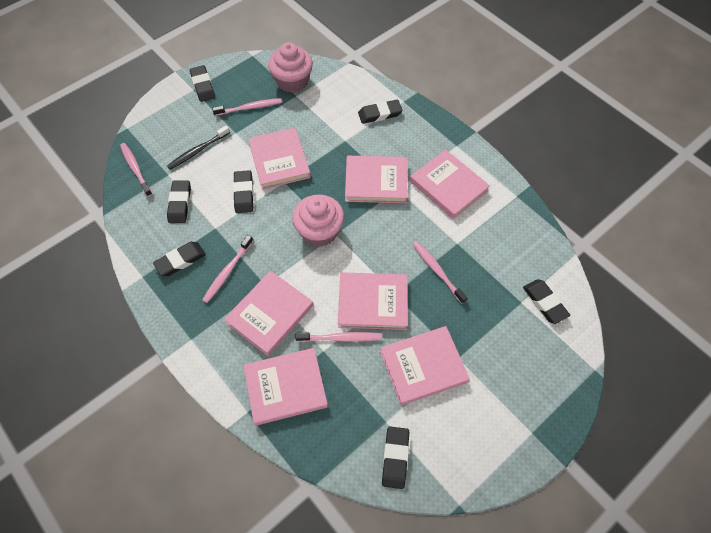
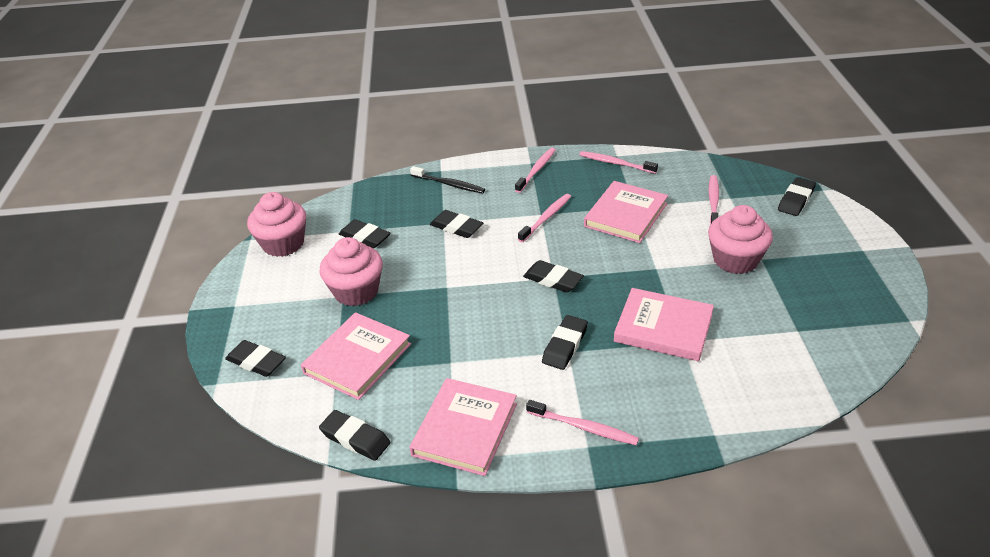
pink book: 7 -> 4
pink cupcake: 2 -> 3

